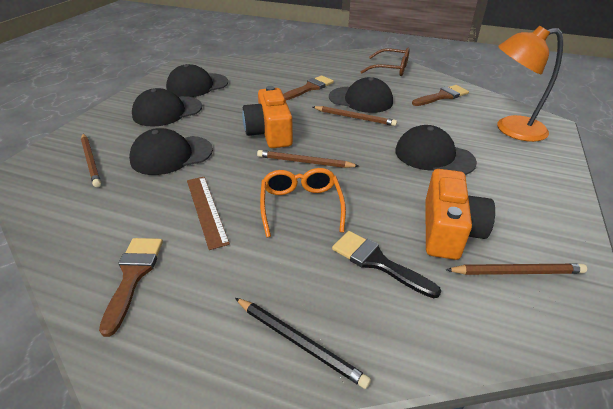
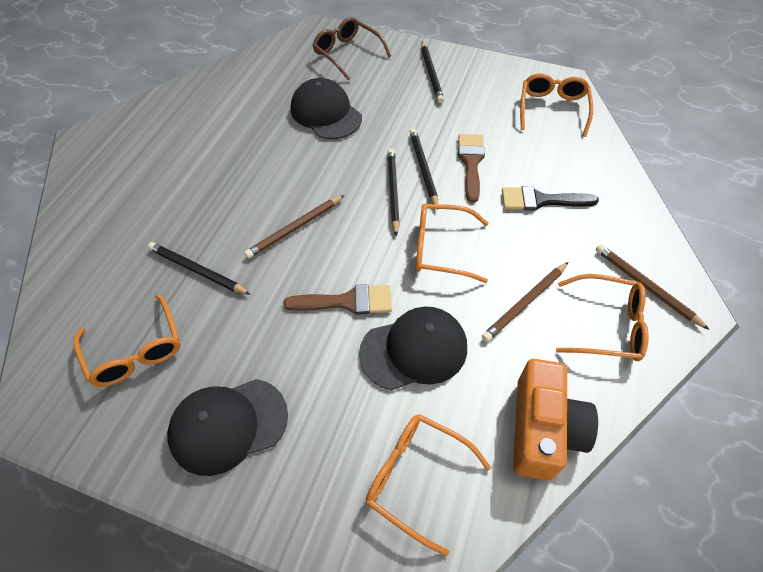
black cap: 5 -> 3
black pencil: 1 -> 4
brown brush: 3 -> 2
brown pencil: 4 -> 3
brown ruler: 1 -> 0
orange camera: 2 -> 1
orange glasses: 1 -> 5
orange lamp: 1 -> 0

